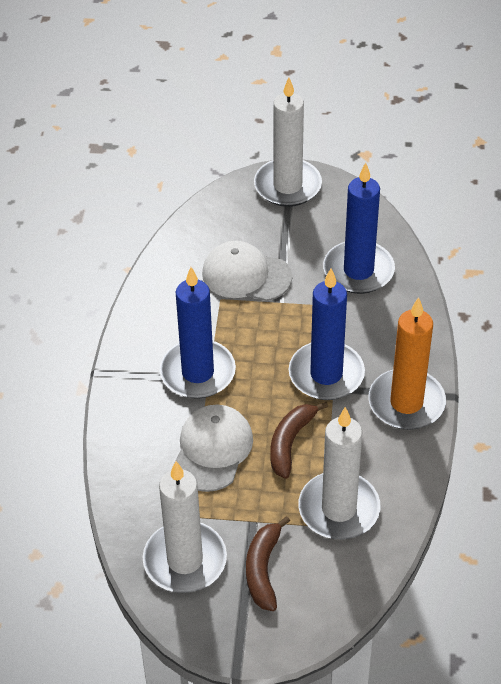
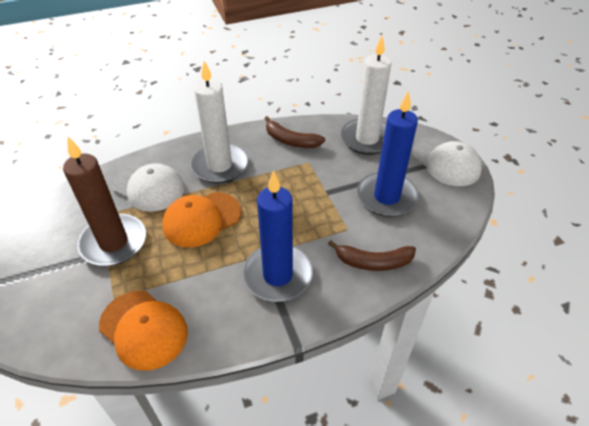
blue candle: 3 -> 2
brown candle: 0 -> 1
orange candle: 1 -> 0
orange cap: 0 -> 2
white candle: 3 -> 2

